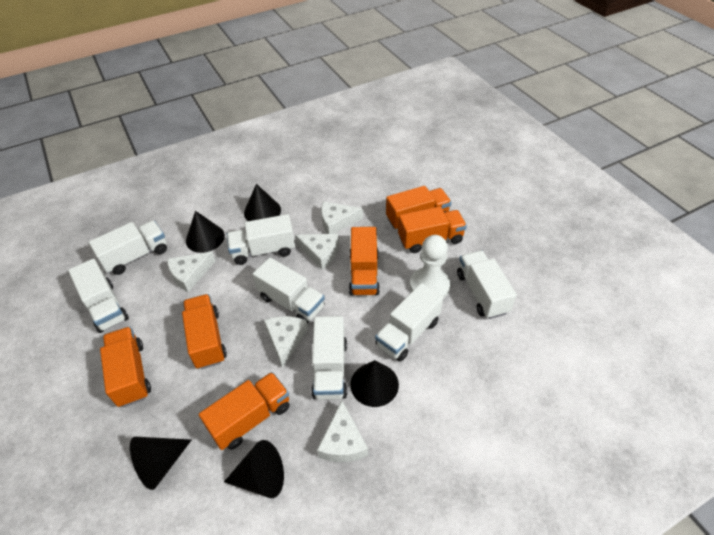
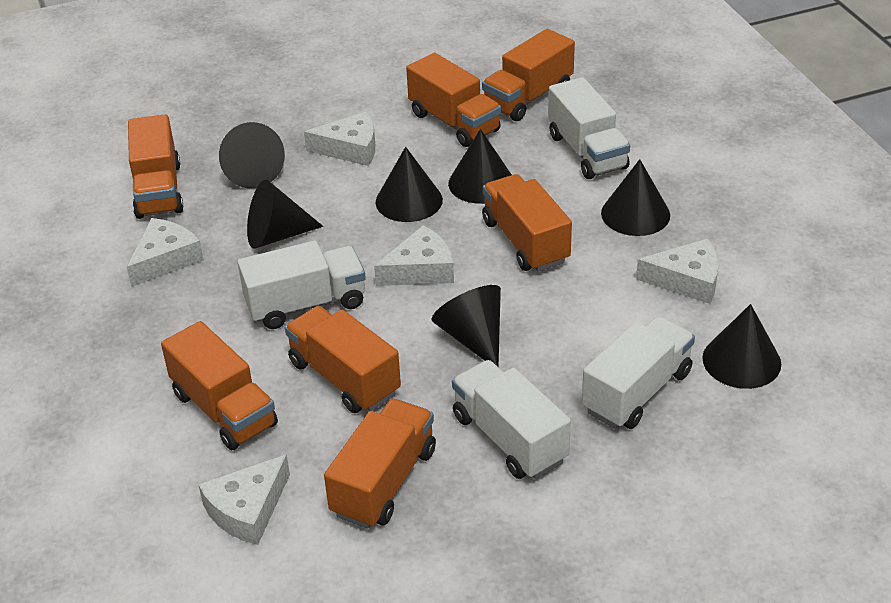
black cone: 5 -> 7
orange truck: 6 -> 7
white pawn: 1 -> 0
white truck: 7 -> 4

